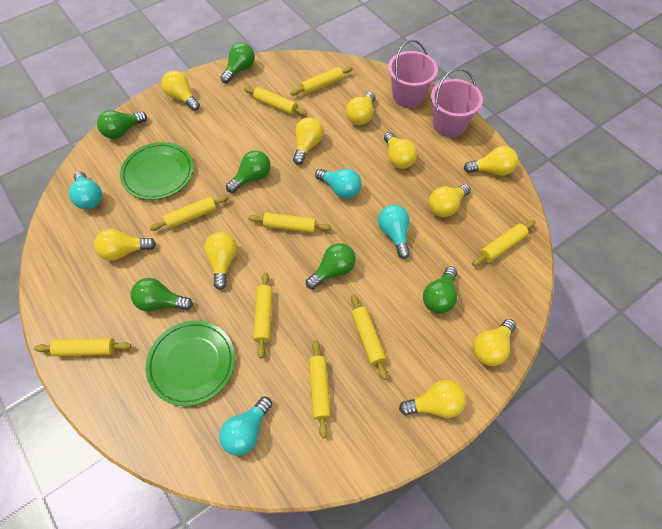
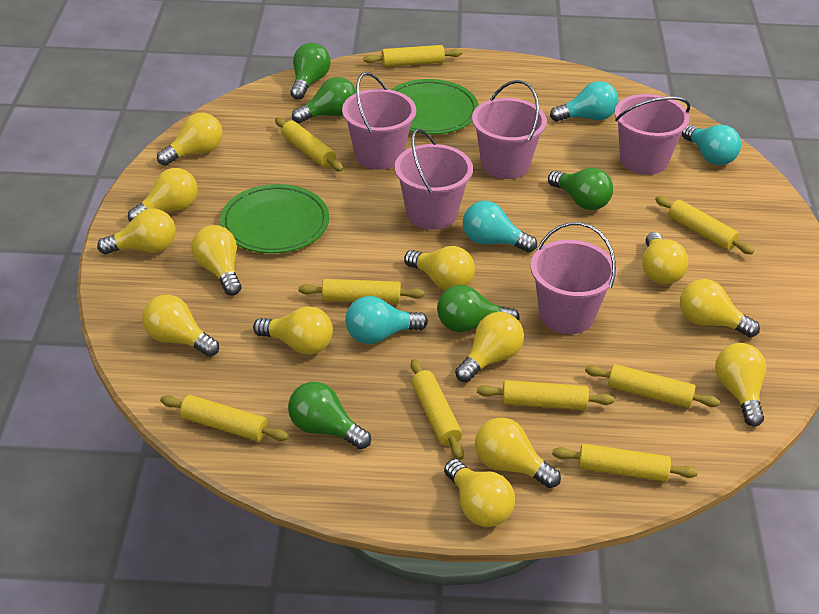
green light bulb: 6 -> 5
pink bucket: 2 -> 5
yellow light bulb: 10 -> 13

